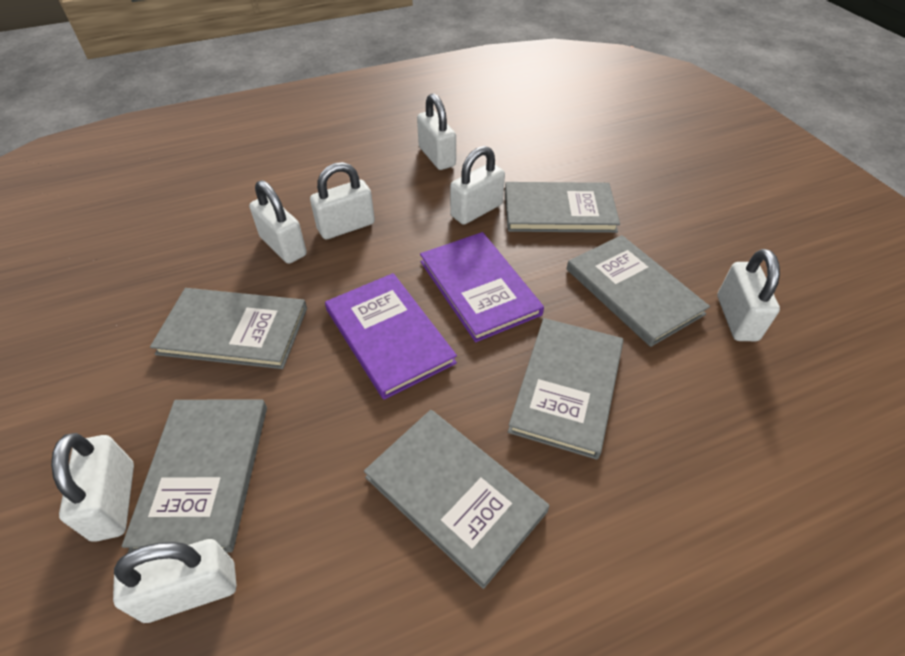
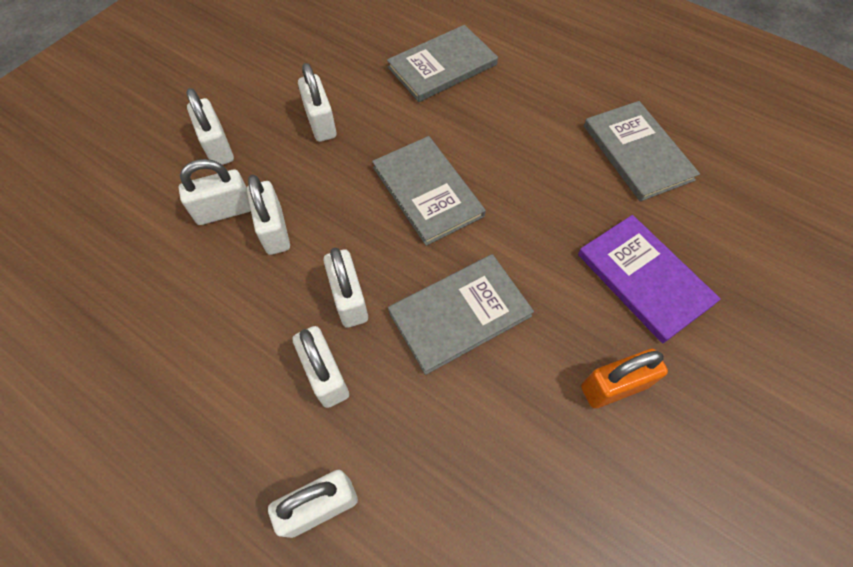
grey book: 6 -> 4
orange padlock: 0 -> 1
purple book: 2 -> 1

